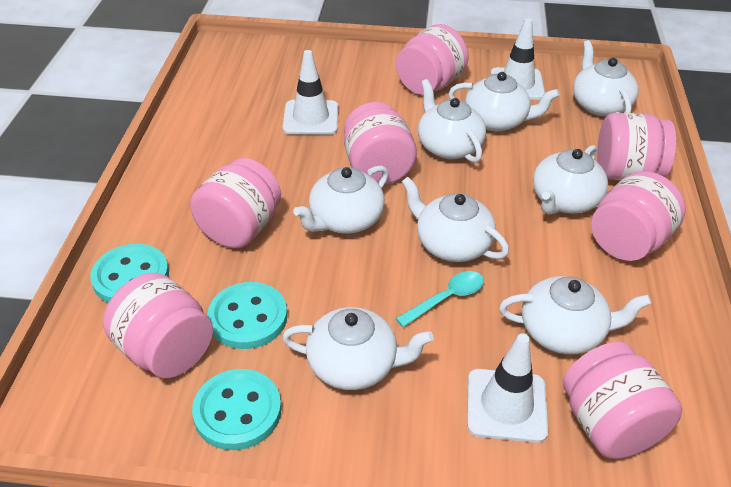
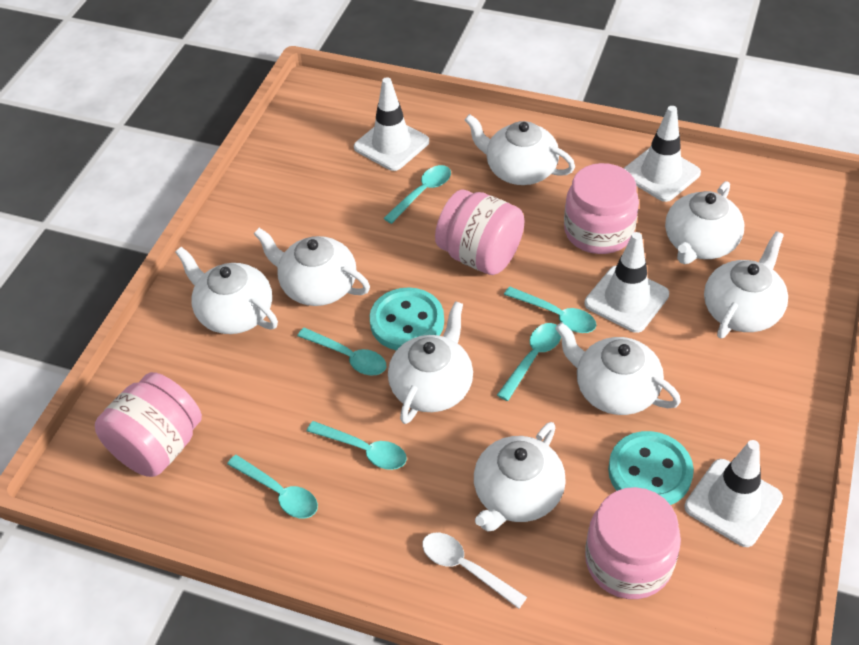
pink jar: 7 -> 4
turquoise button: 3 -> 2
turquoise spoon: 1 -> 6
white spoon: 0 -> 1
white traffic cone: 3 -> 4

